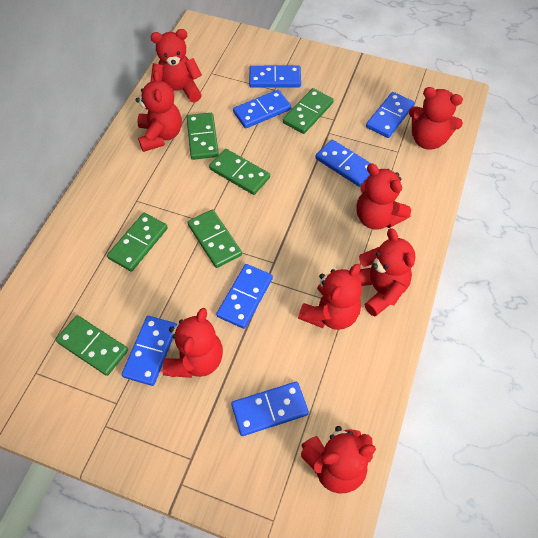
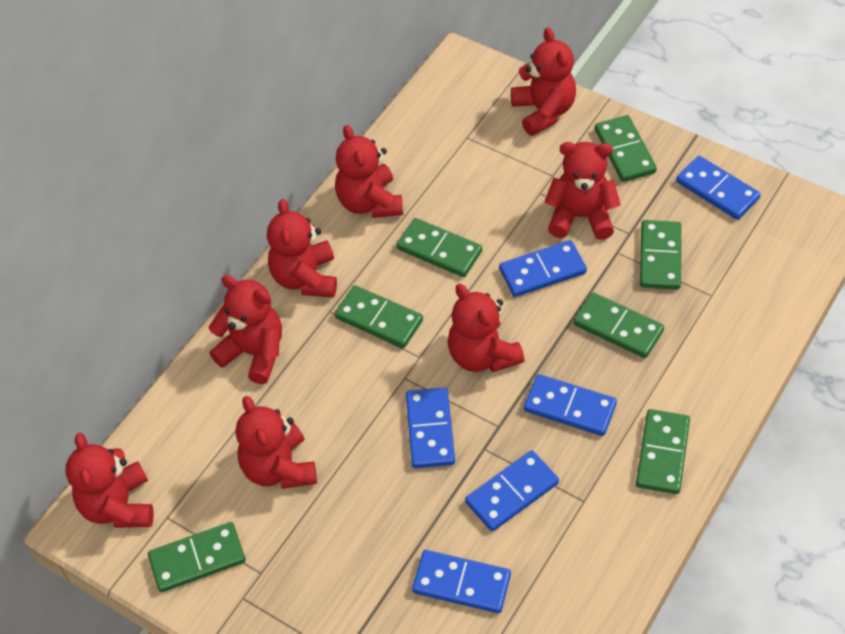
blue domino: 7 -> 6
green domino: 6 -> 7

